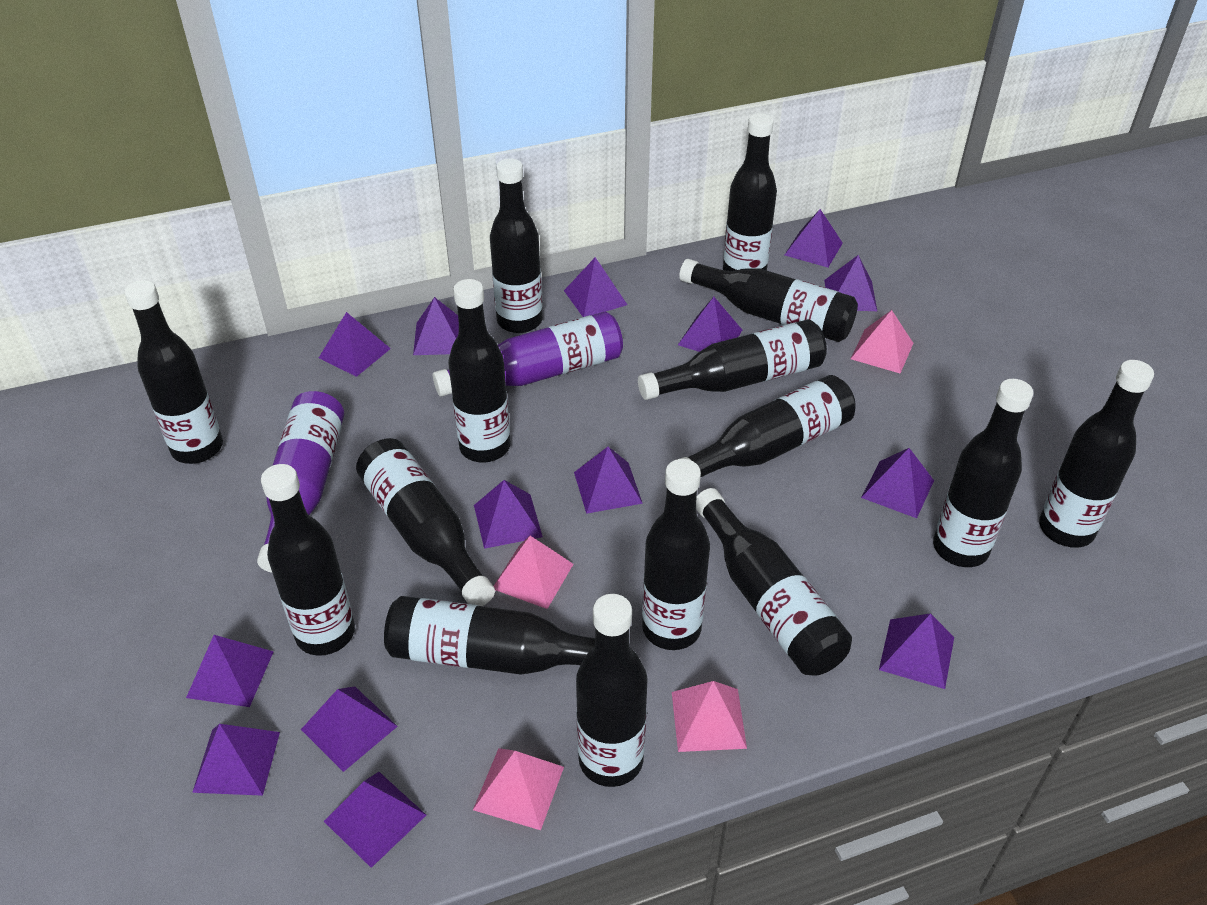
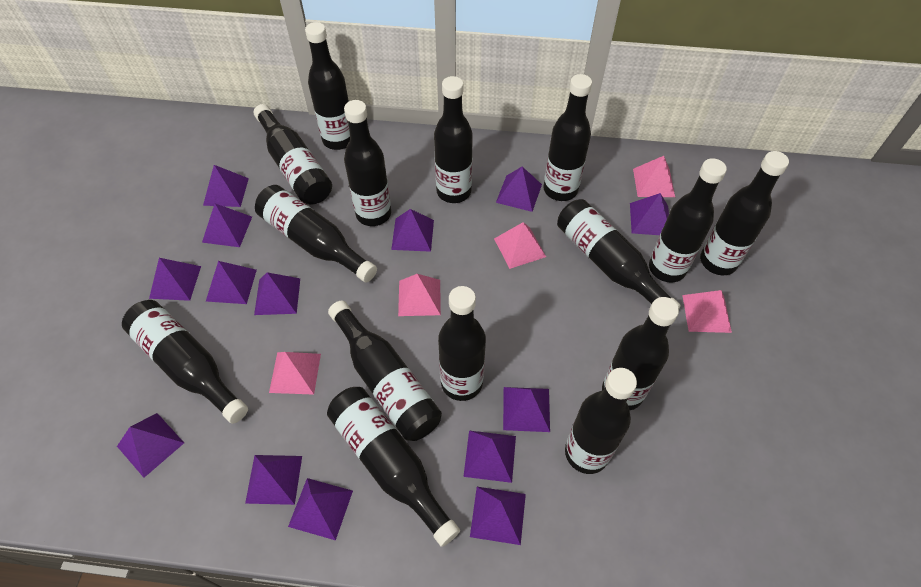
pink pyramid: 4 -> 5
purple bottle: 2 -> 0

